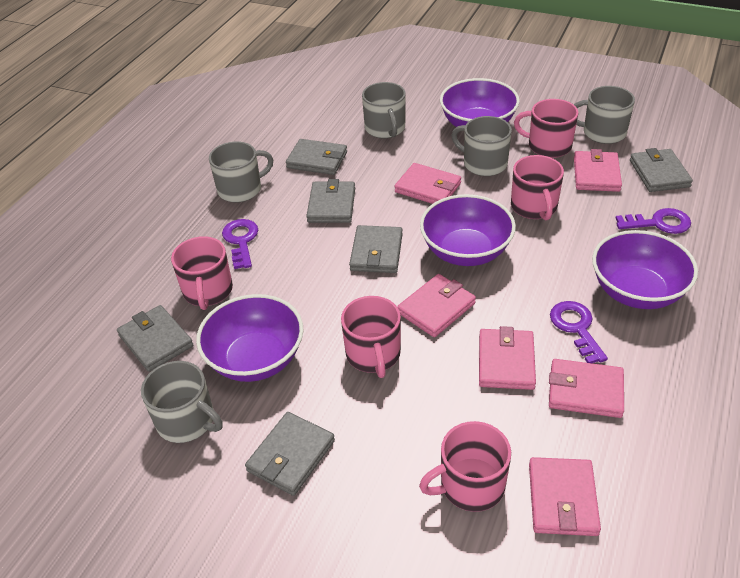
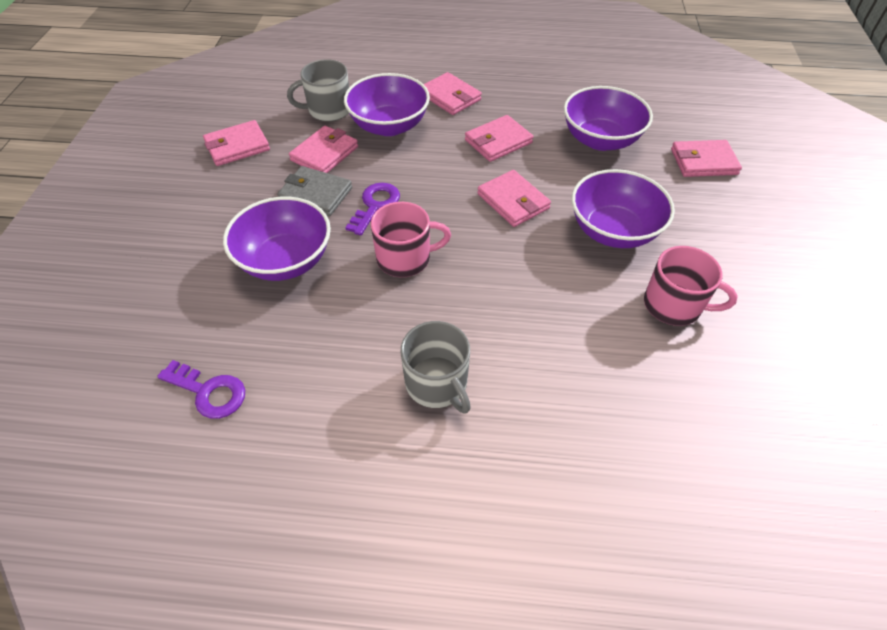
grey mug: 5 -> 2
grey wallet: 6 -> 1
pink mug: 5 -> 2
purple key: 3 -> 2

